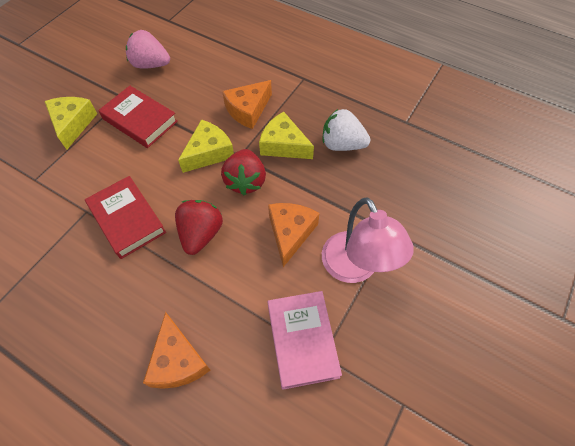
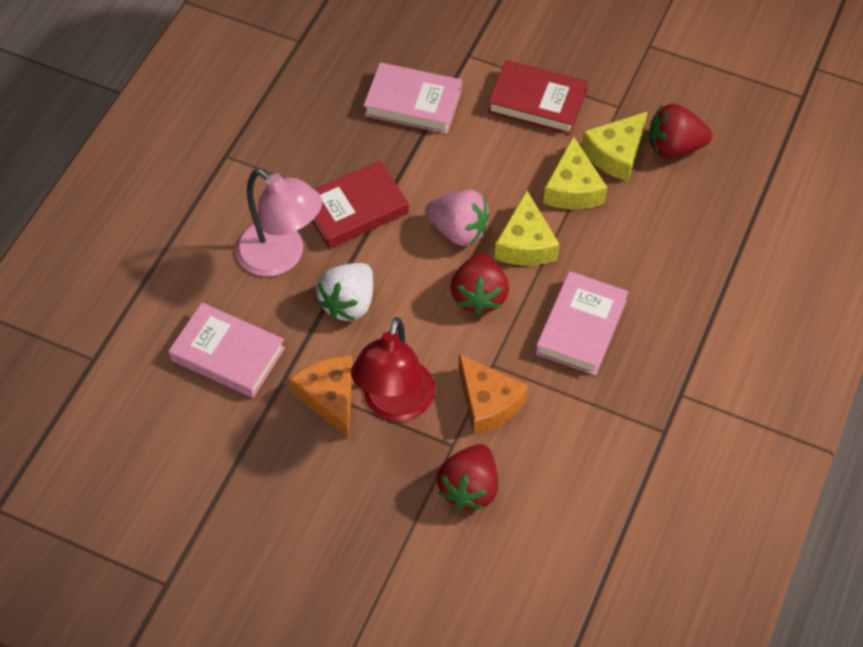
orange cheese: 3 -> 2
pink book: 1 -> 3
red lamp: 0 -> 1
red strawberry: 2 -> 3

